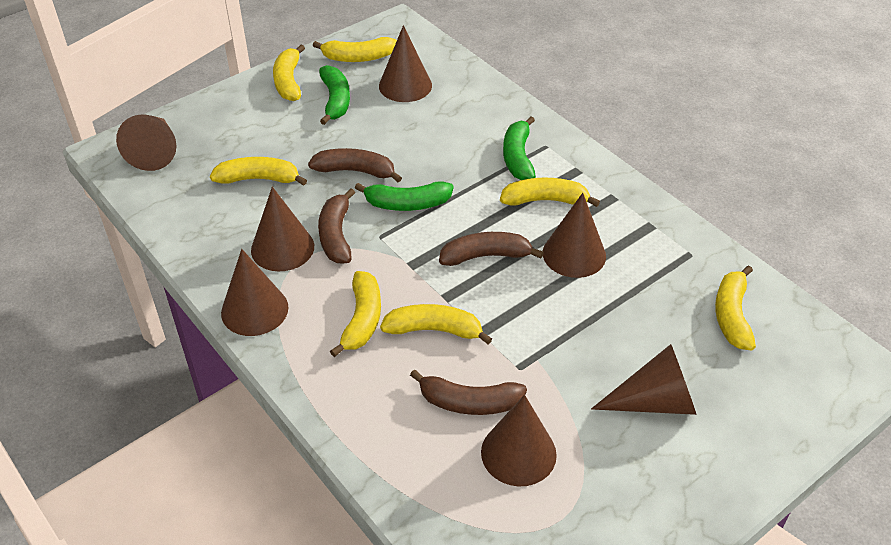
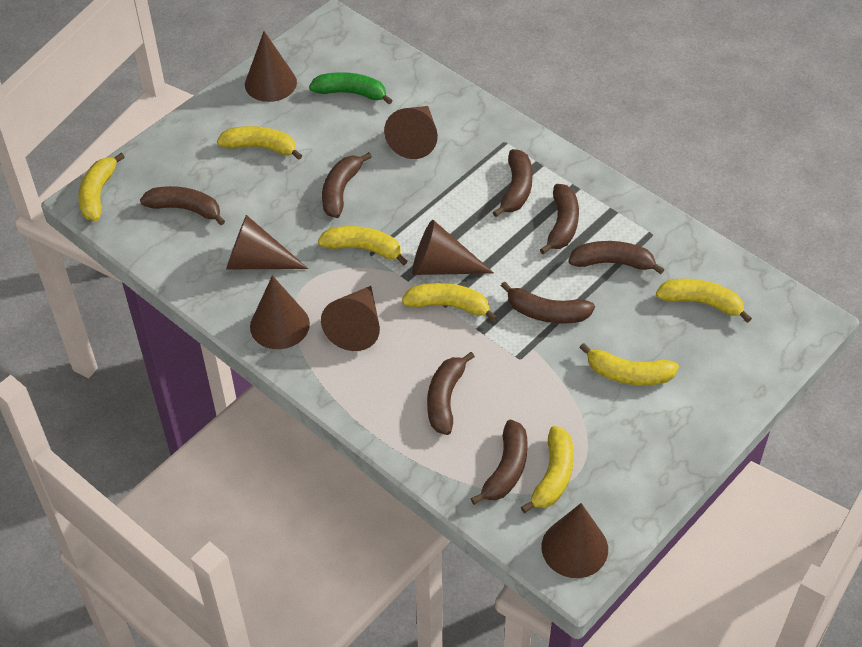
brown banana: 4 -> 8
green banana: 3 -> 1

